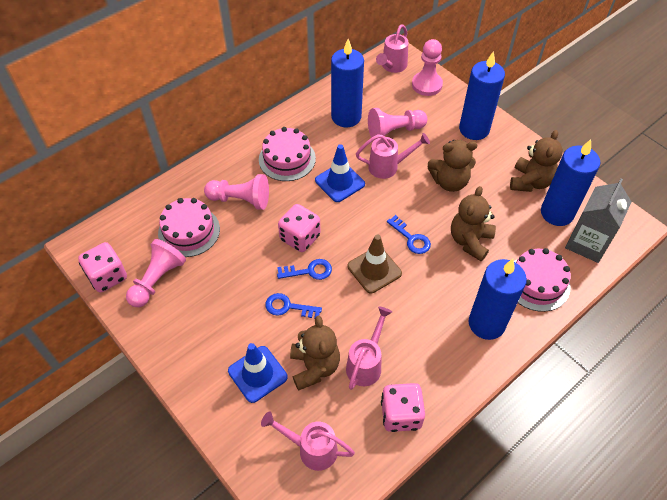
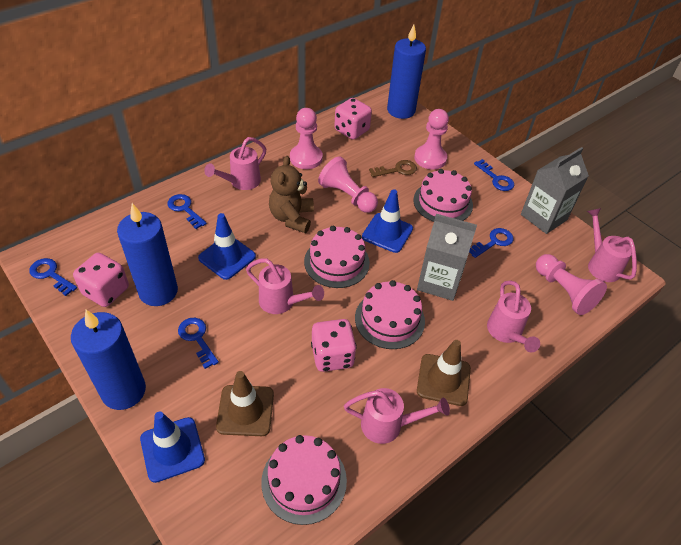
blue candle: 4 -> 3
blue key: 3 -> 5
blue traffic cone: 2 -> 3
brown key: 0 -> 1
brown teddy bear: 4 -> 1
brown traffic cone: 1 -> 2
grey carton: 1 -> 2
pink cake: 3 -> 4
pink watering can: 4 -> 5

